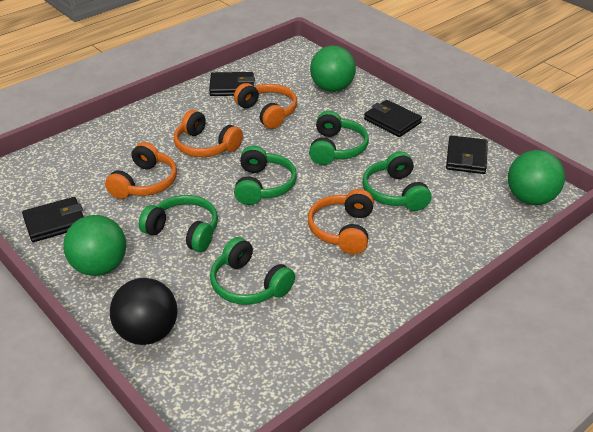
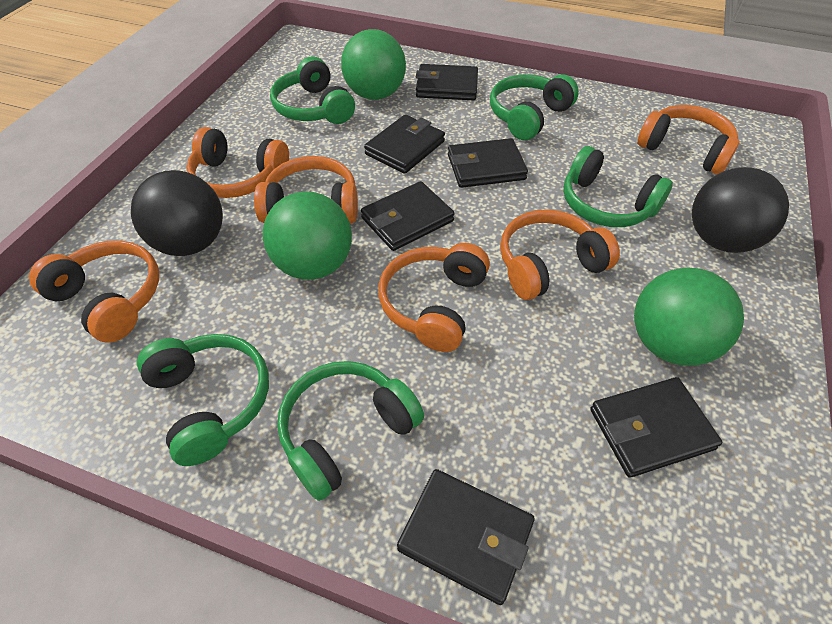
black ball: 1 -> 2
black wallet: 4 -> 6
orange headphones: 4 -> 6

